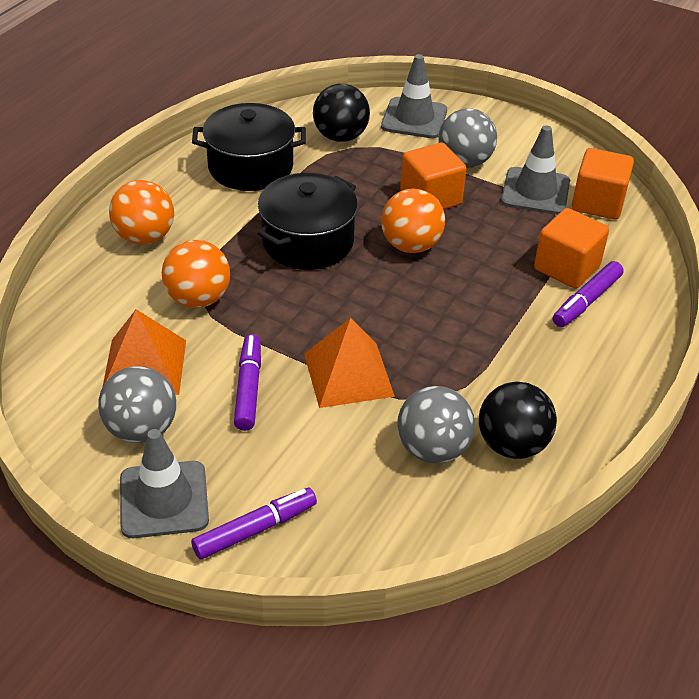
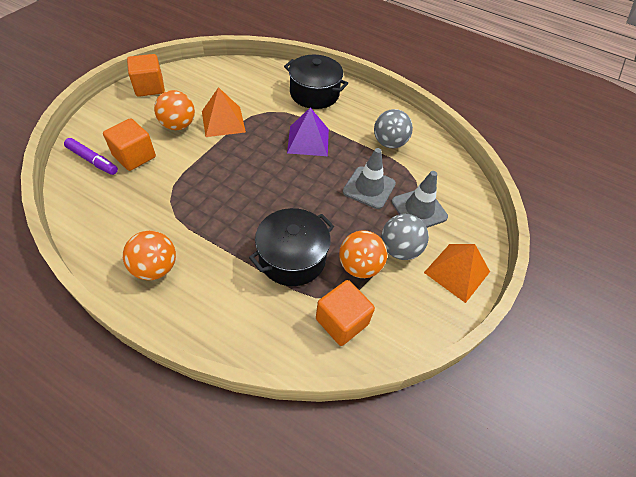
black ball: 2 -> 0
grey ball: 3 -> 2
grey traffic cone: 3 -> 2
purple marker: 3 -> 1
purple pyramid: 0 -> 1

